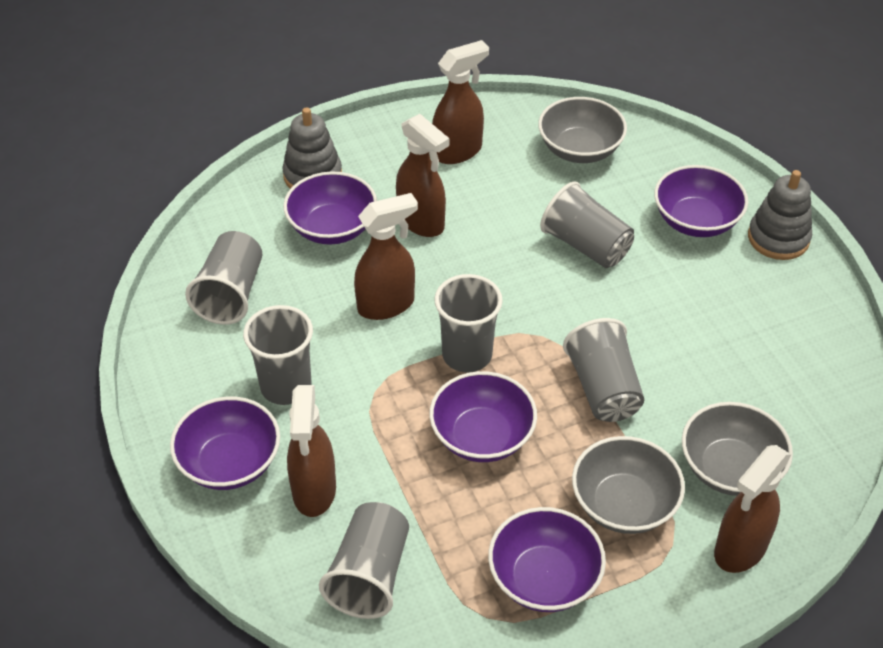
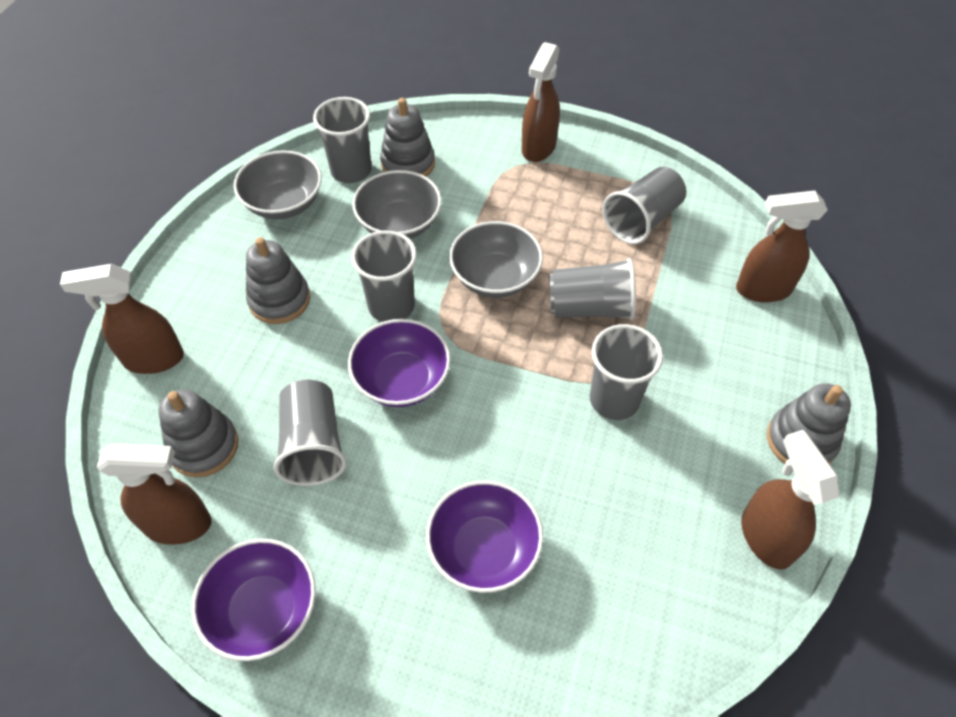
grey stacking toy: 2 -> 4
purple bowl: 5 -> 3

